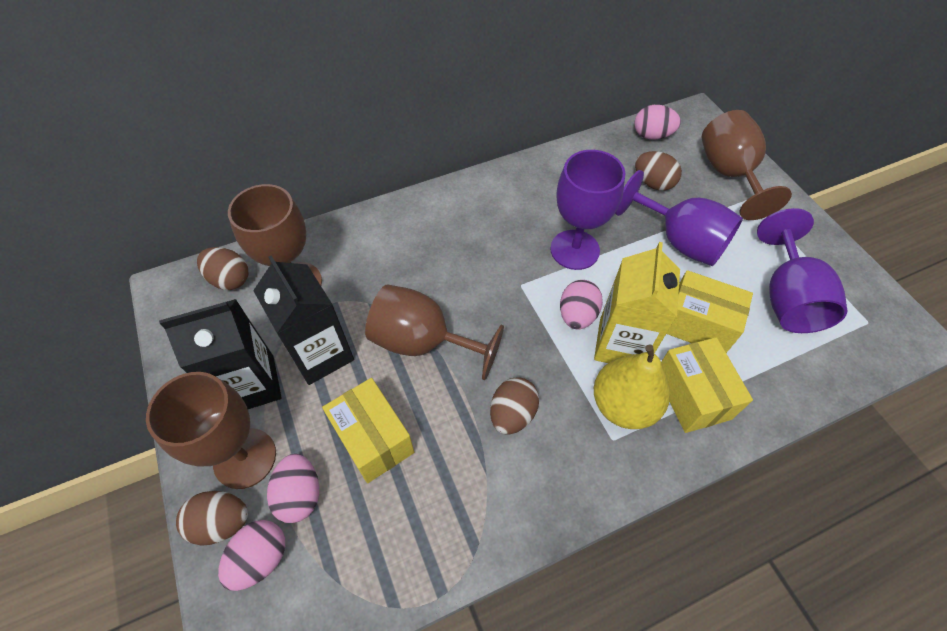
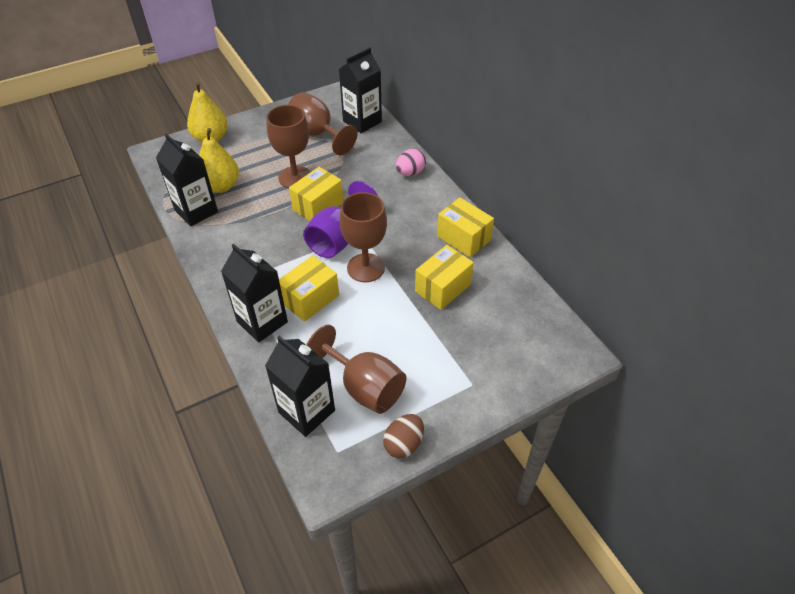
black carton: 2 -> 4
brown egg: 4 -> 1
pink egg: 4 -> 1
purple goblet: 3 -> 1
yellow box: 3 -> 4
yellow carton: 1 -> 0
yellow pear: 1 -> 2

